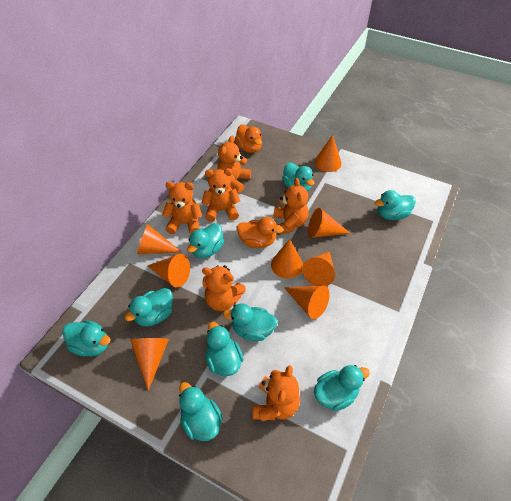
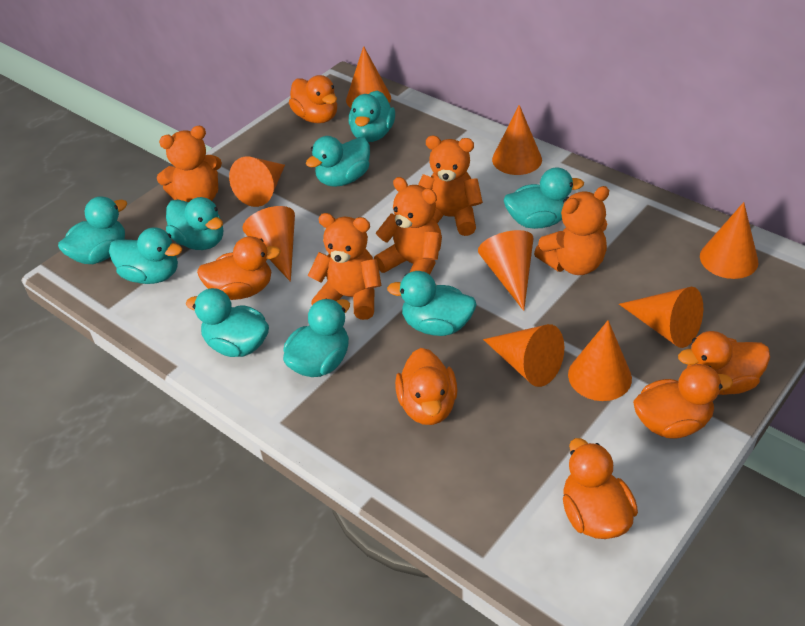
orange cone: 8 -> 9
orange duck: 2 -> 6
orange teddy bear: 6 -> 5

